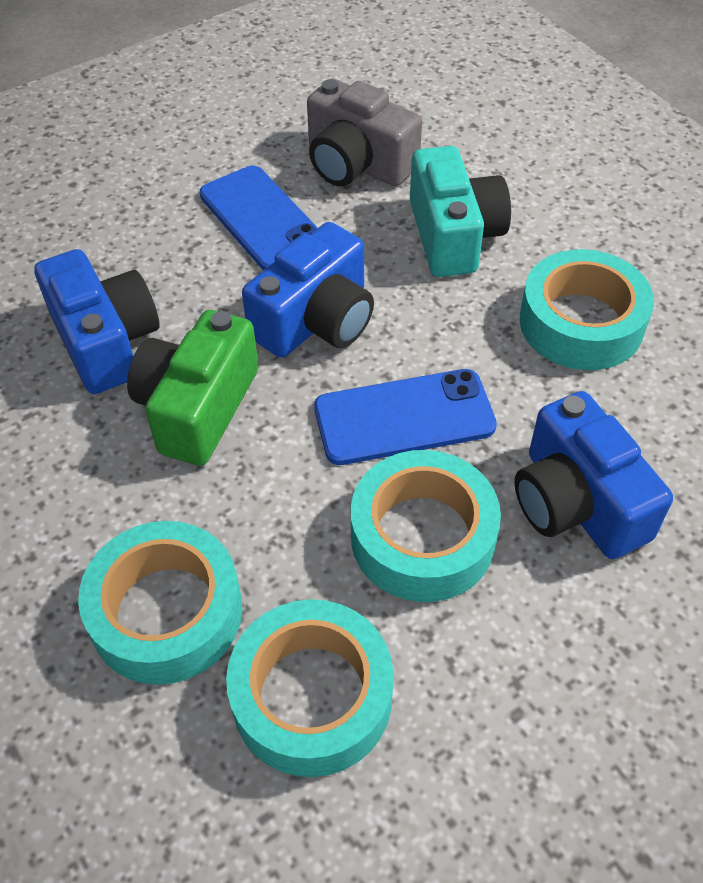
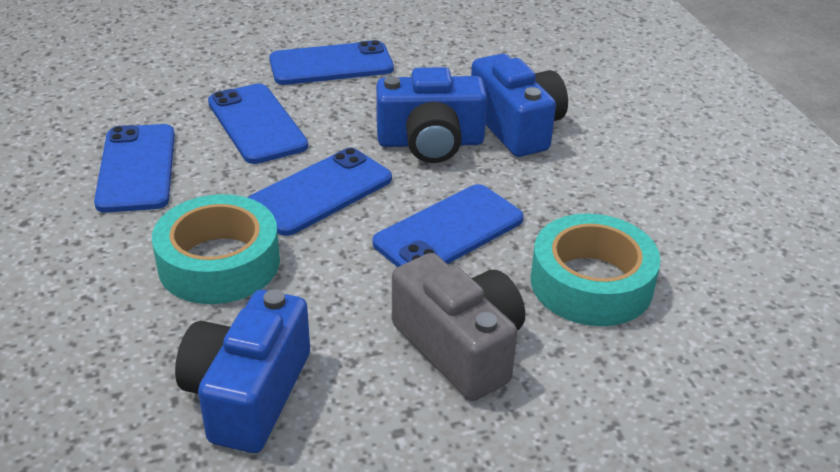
blue phone: 2 -> 5
green camera: 1 -> 0
turquoise camera: 1 -> 0
turquoise tape: 4 -> 2

